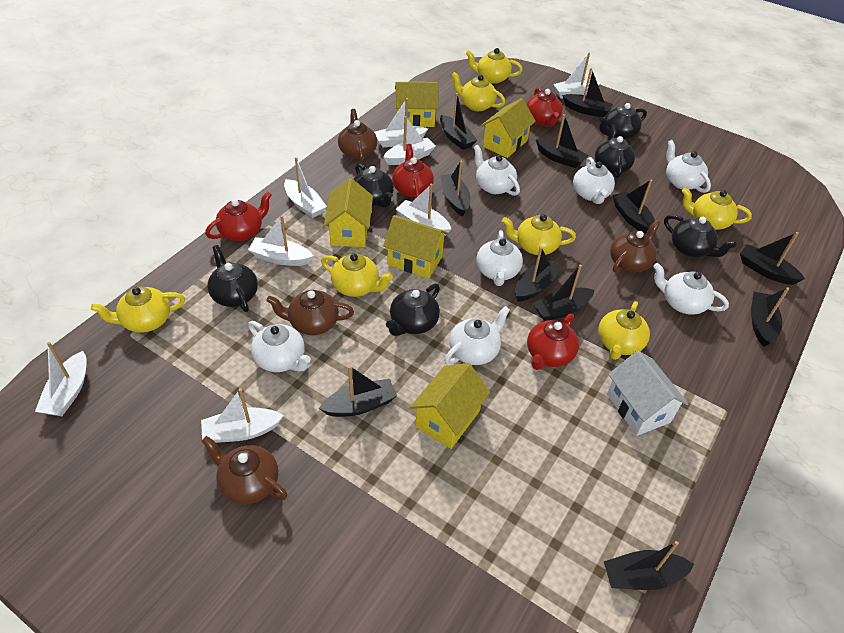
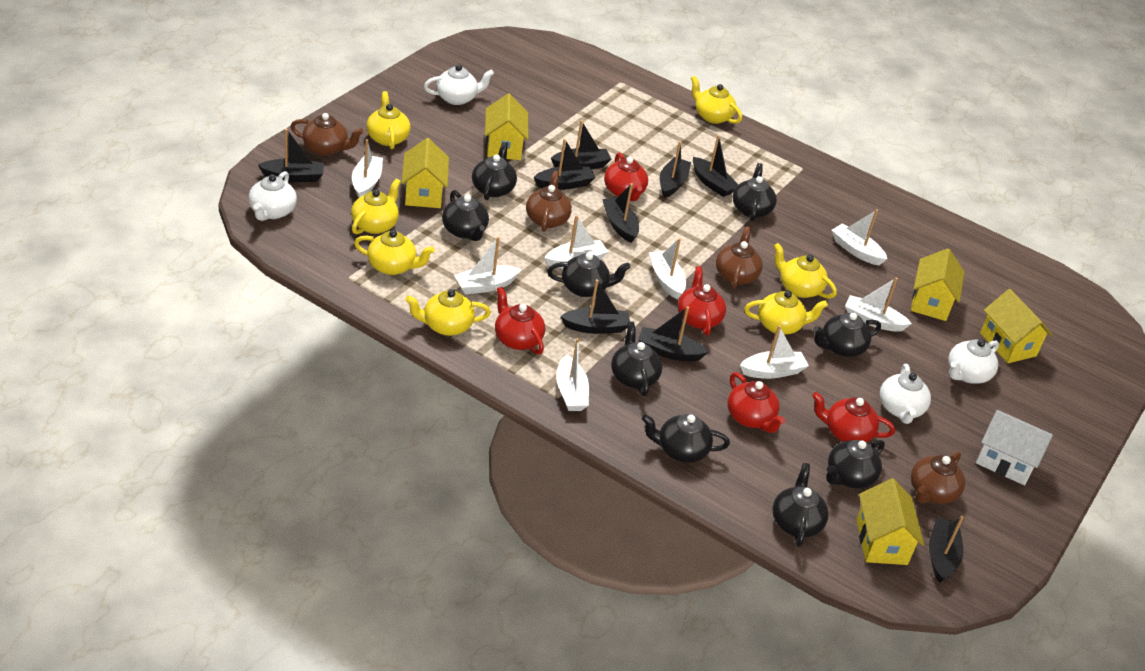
black boat: 11 -> 9
black teapot: 6 -> 9
red teapot: 4 -> 5
white teapot: 7 -> 4

